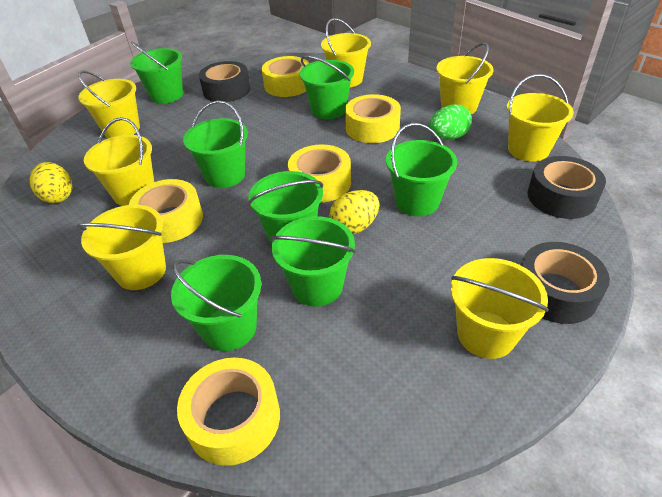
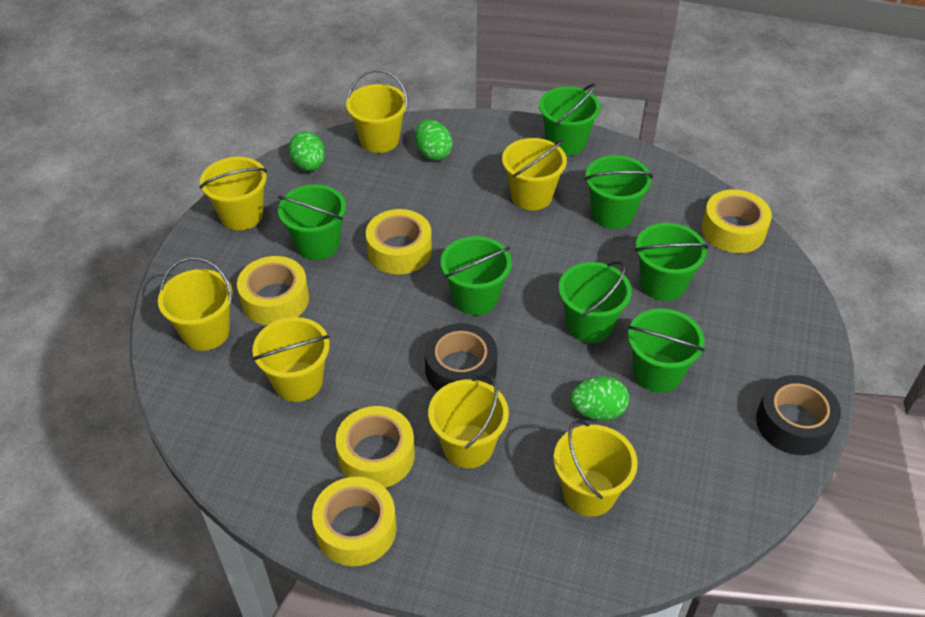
black tape: 3 -> 2
green egg: 1 -> 3
yellow egg: 2 -> 0

